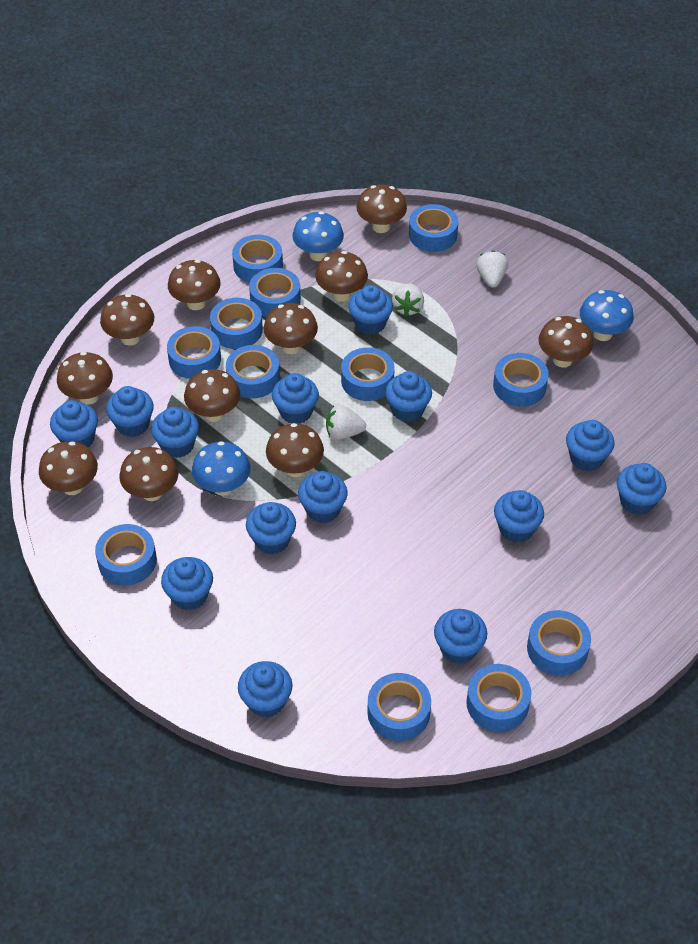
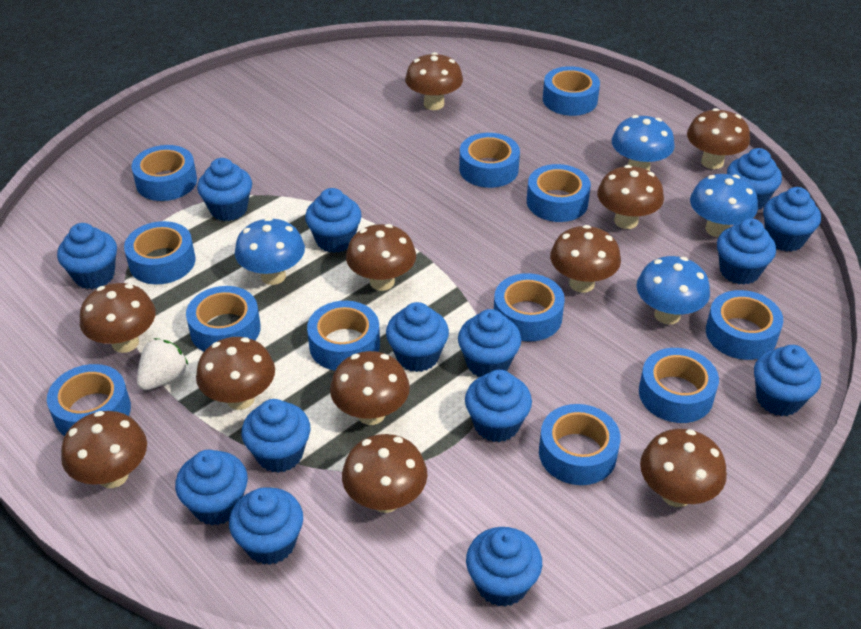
blue mushroom: 3 -> 4
white strawberry: 3 -> 1

